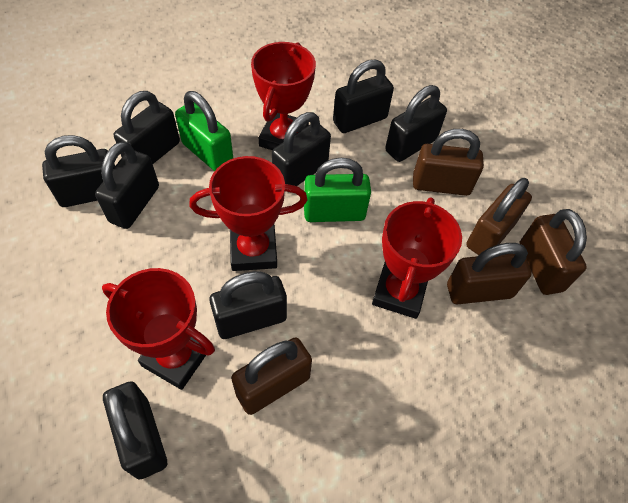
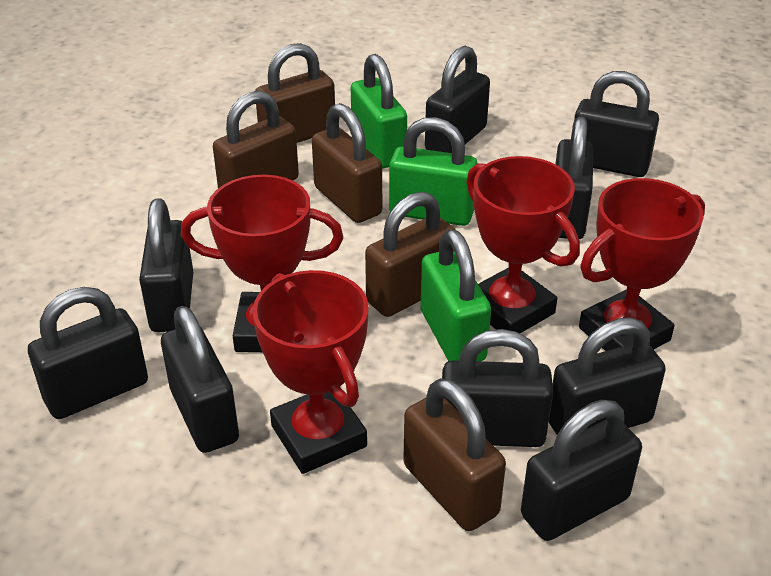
black padlock: 8 -> 9
green padlock: 2 -> 3

